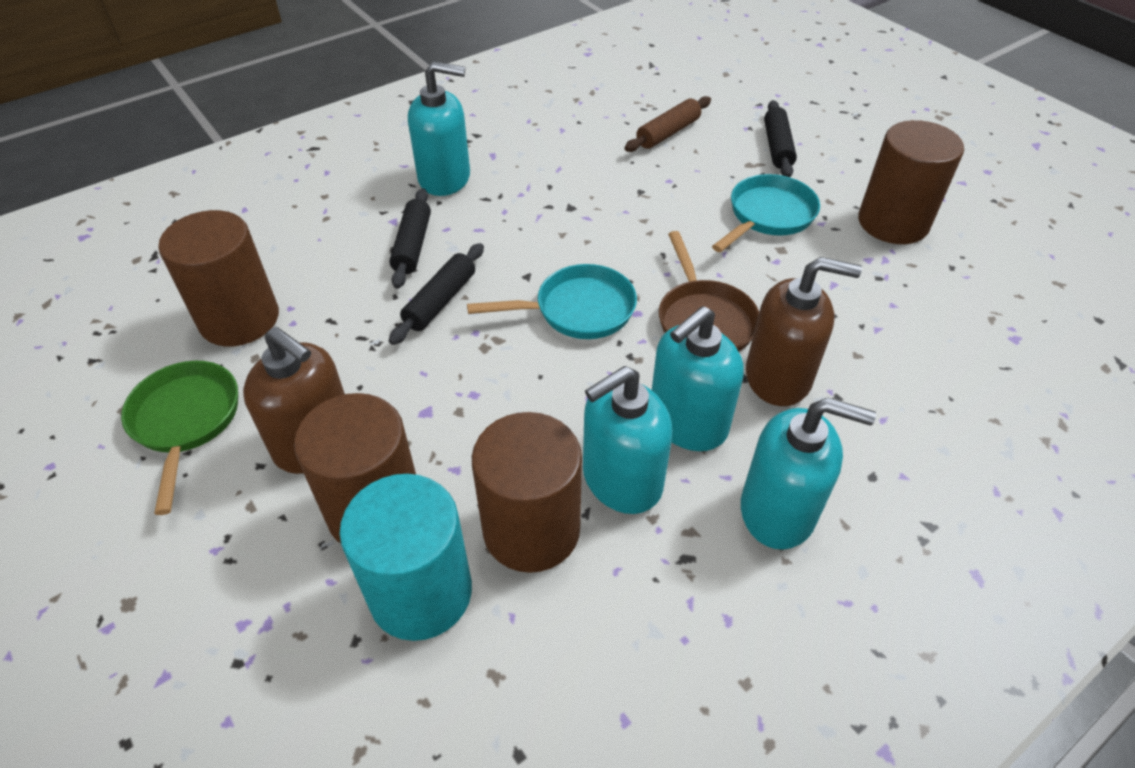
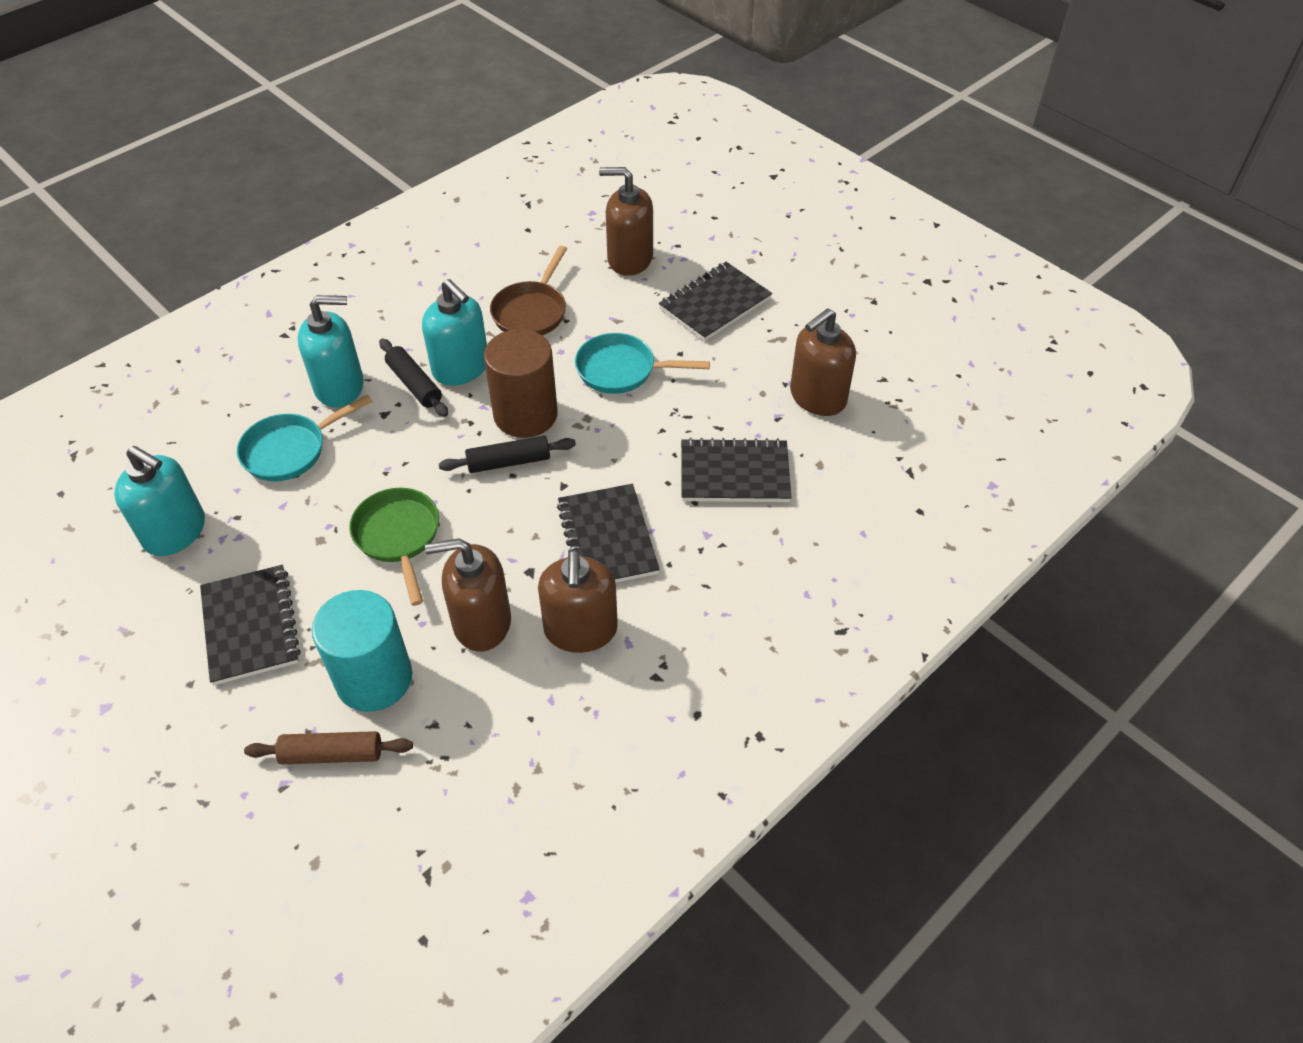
black notebook: 0 -> 4
black rolling pin: 3 -> 2
brown cylinder: 4 -> 1
brown soap dispenser: 2 -> 4
turquoise soap dispenser: 4 -> 3

